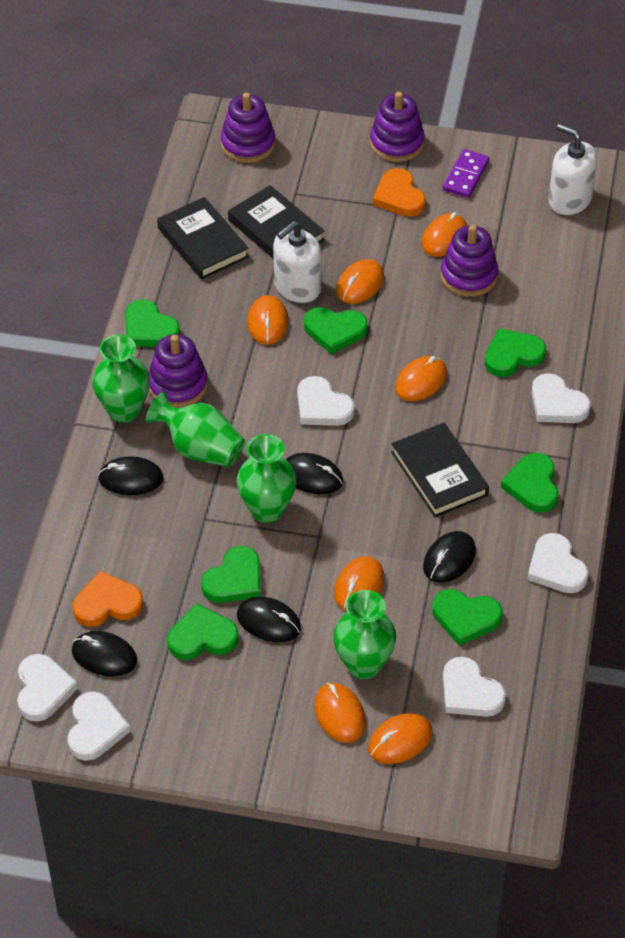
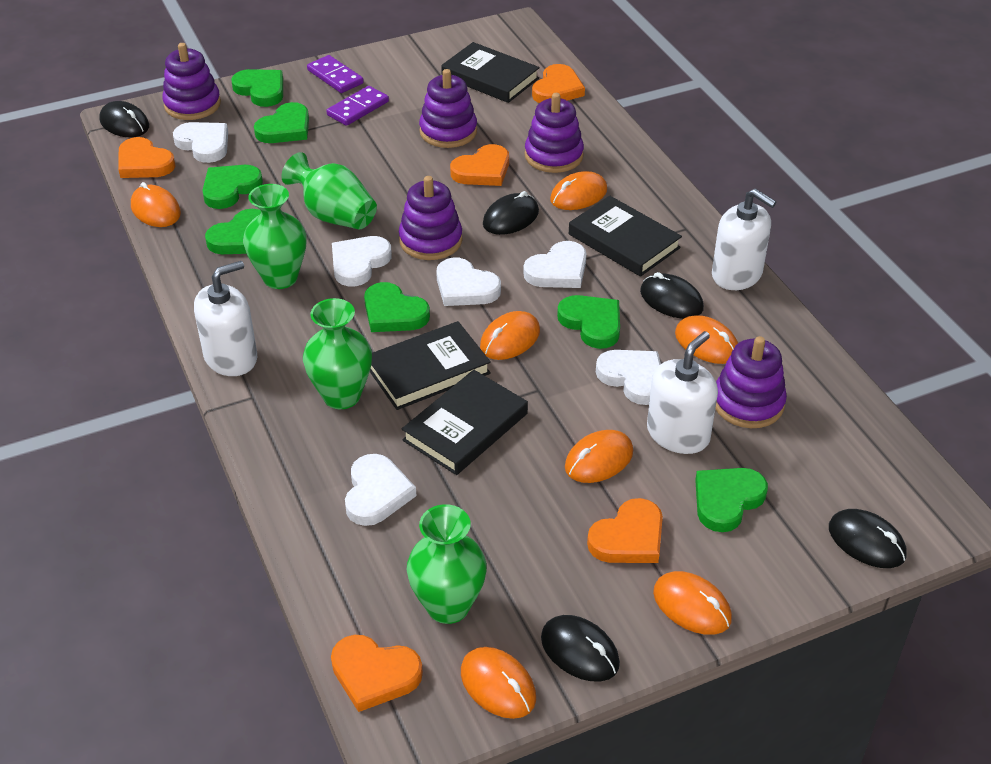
black book: 3 -> 4
orange heart: 2 -> 5
purple domino: 1 -> 2
purple stacking toy: 4 -> 5
white soap dispenser: 2 -> 3

